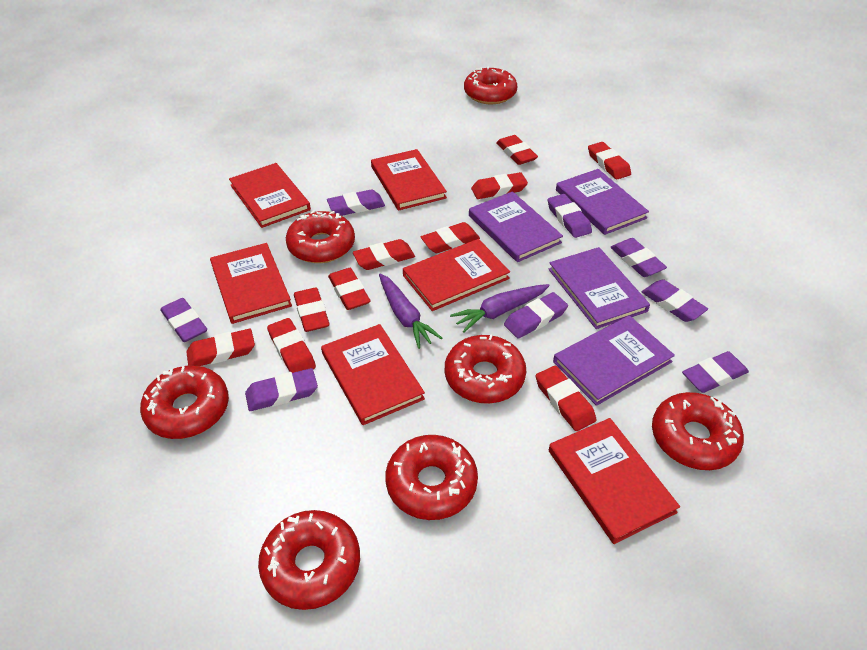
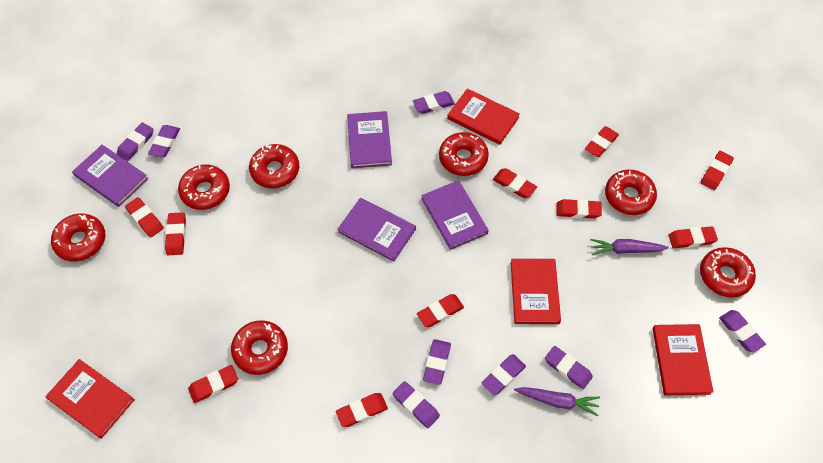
red book: 6 -> 4

